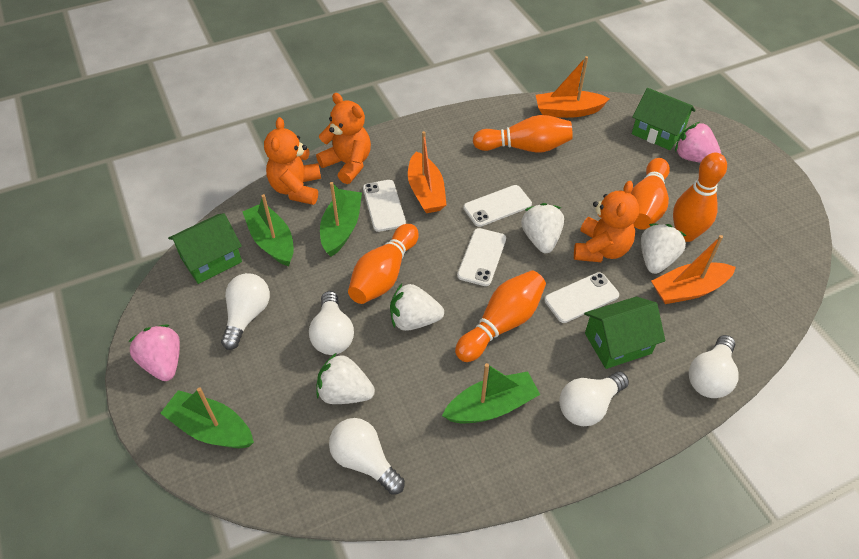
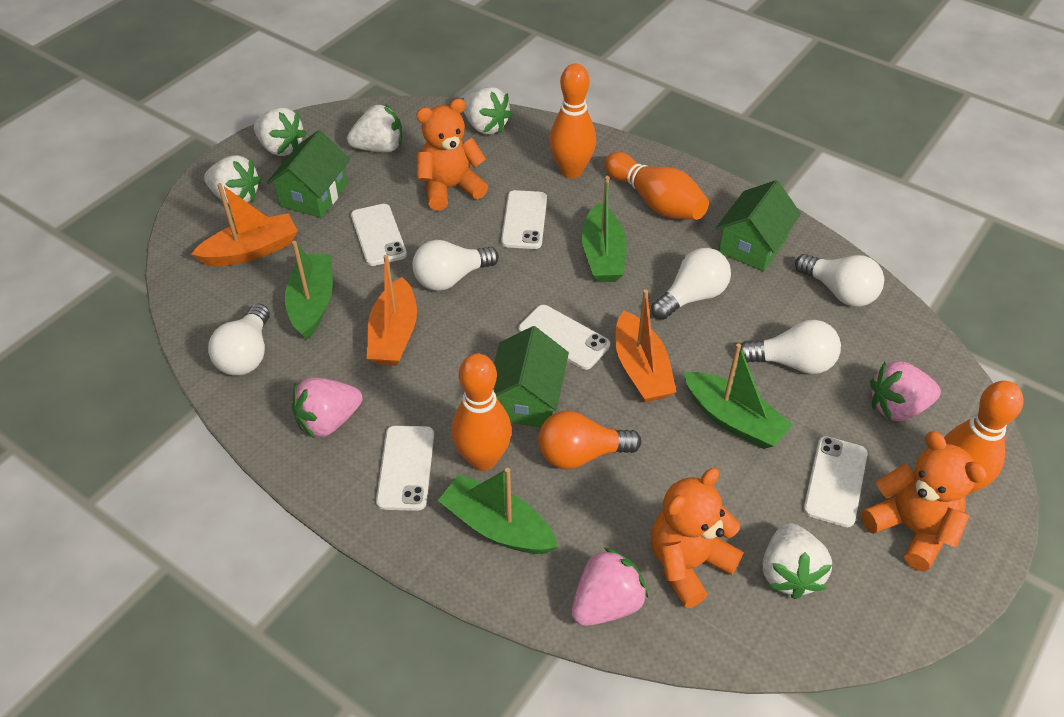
orange bowling pin: 5 -> 4
orange light bulb: 0 -> 1
pink strawberry: 2 -> 3
white phone: 4 -> 5
white strawberry: 4 -> 5

